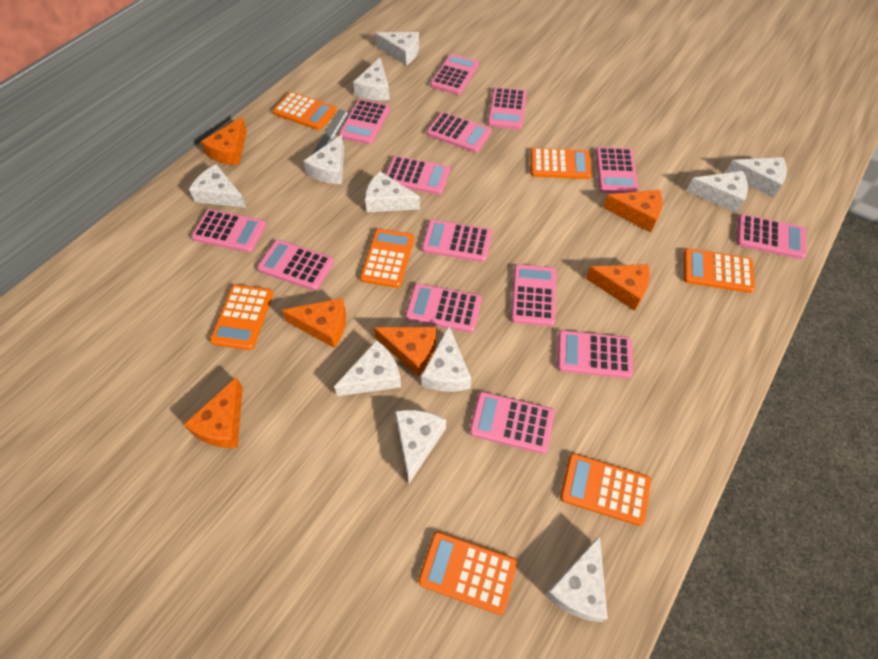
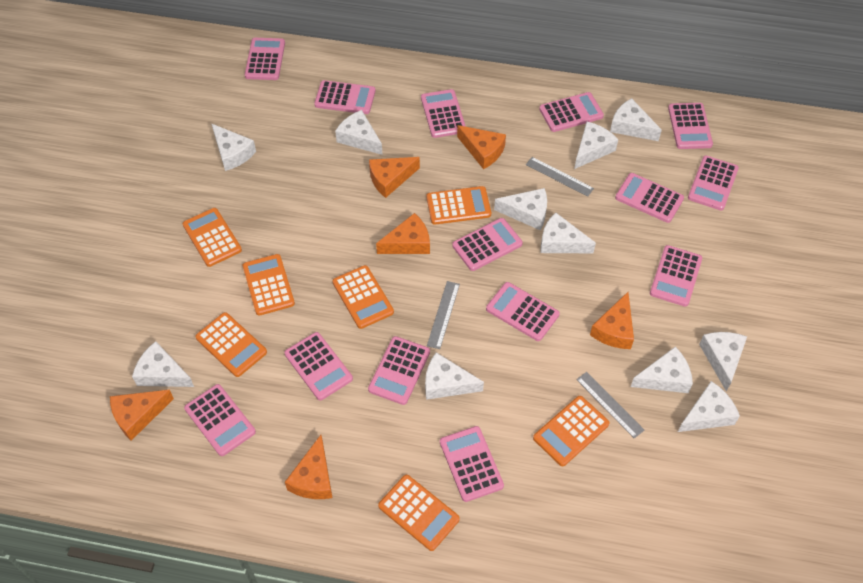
grey ruler: 1 -> 3

